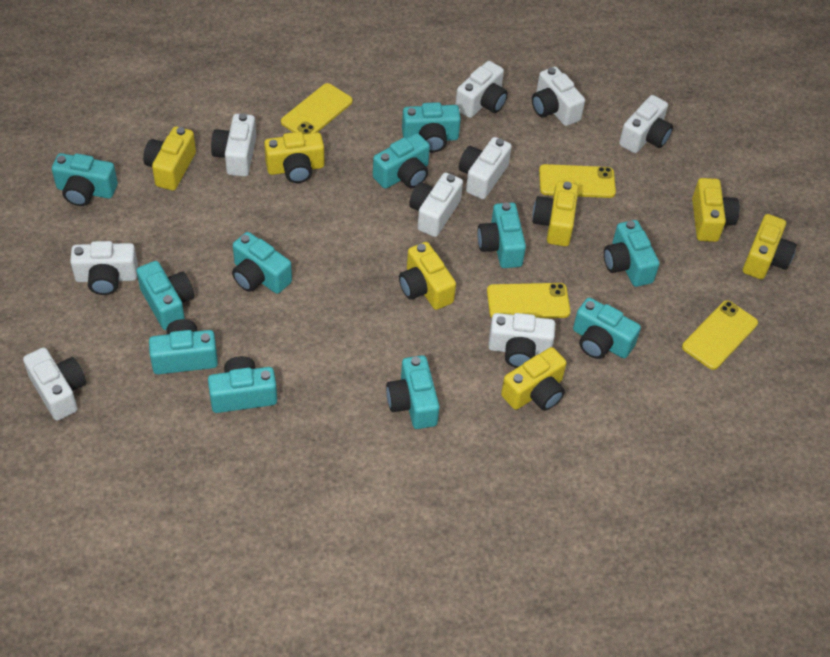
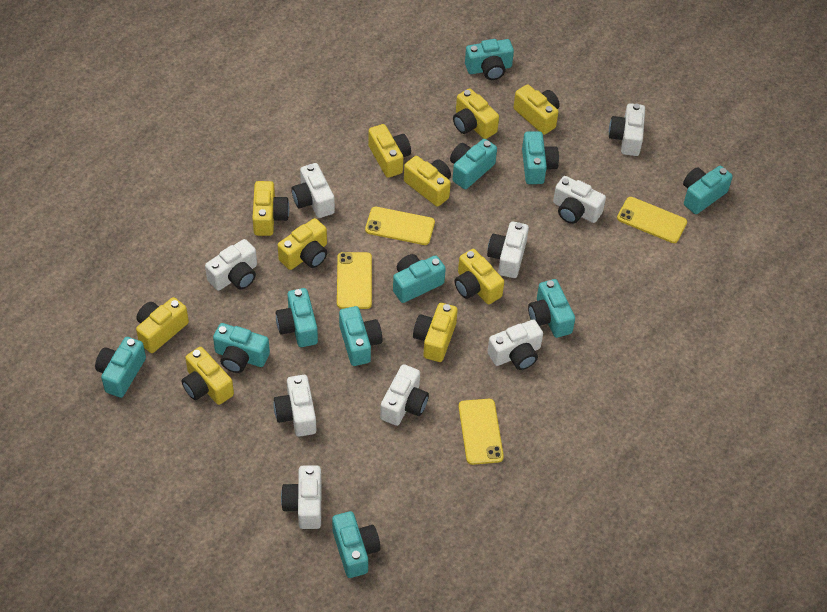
yellow camera: 7 -> 10

